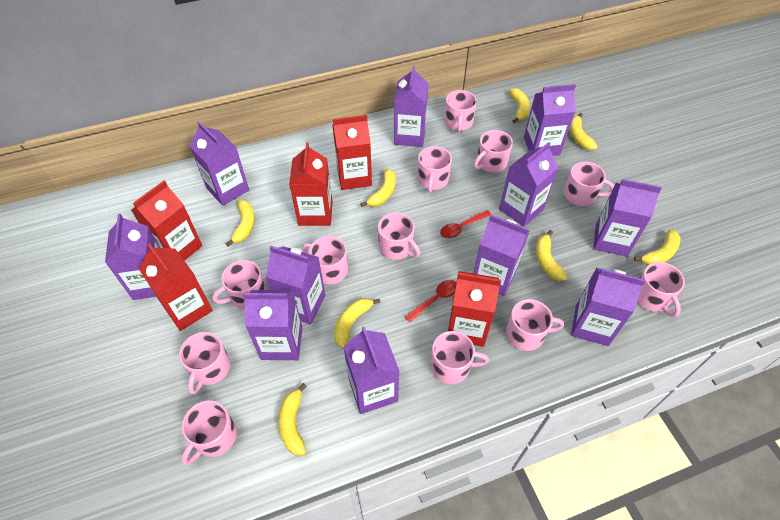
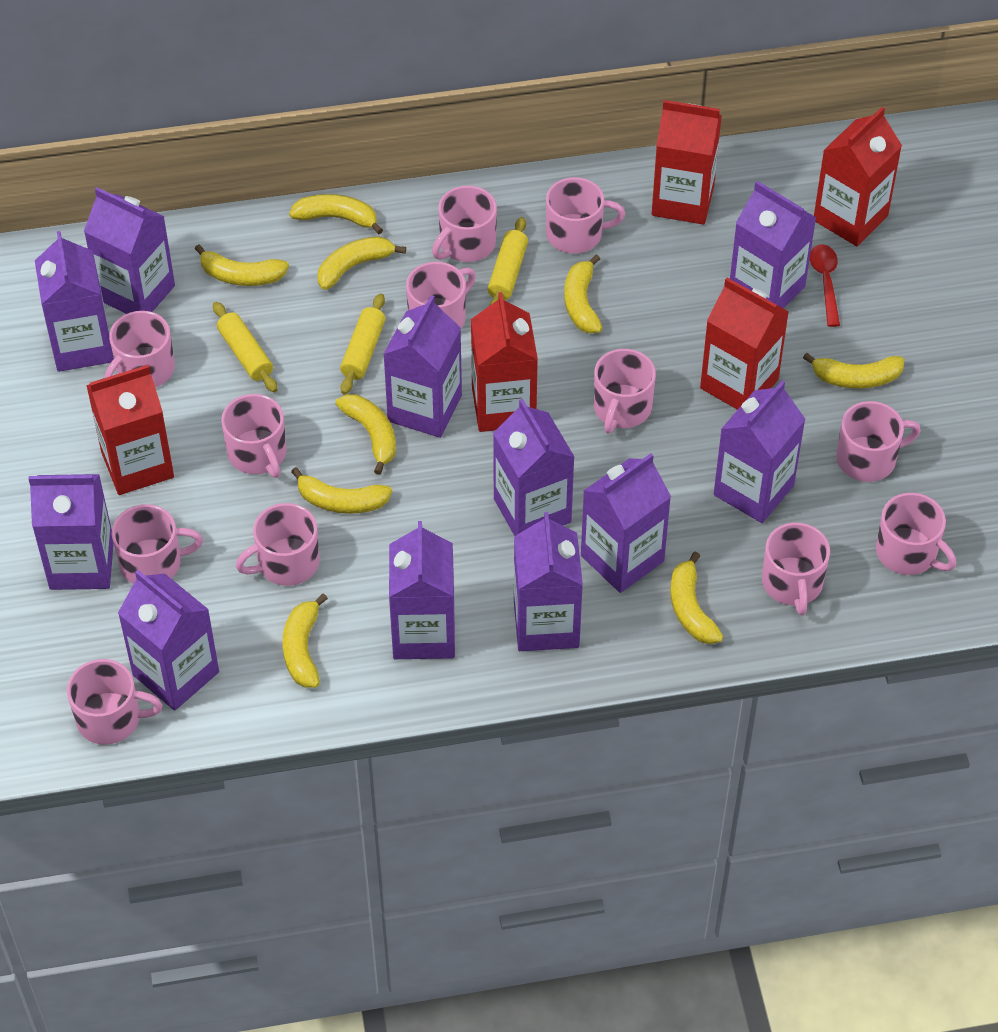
red spoon: 2 -> 1
yellow banana: 8 -> 9
yellow rolling pin: 0 -> 3

